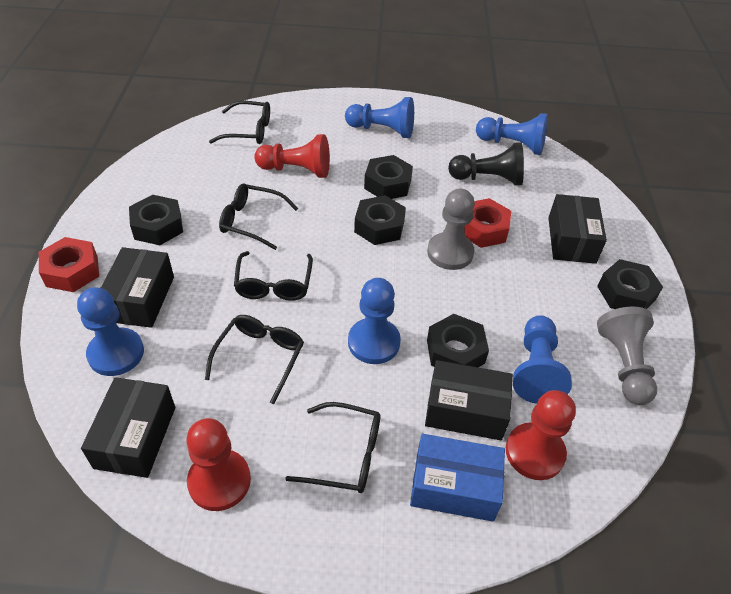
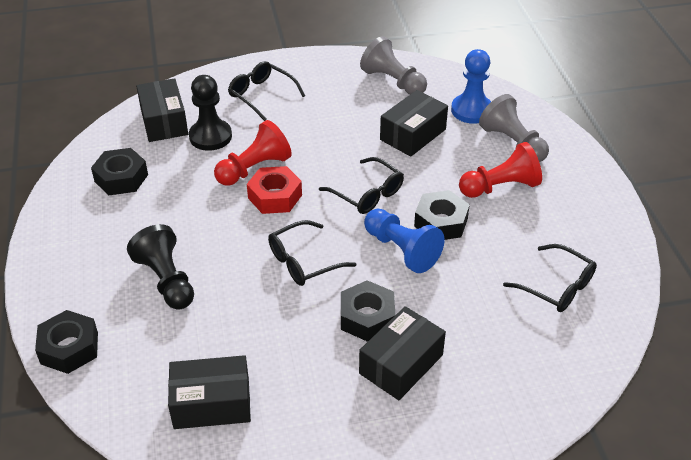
black glasses: 5 -> 4
black nut: 5 -> 4
black pawn: 1 -> 2
blue box: 1 -> 0
blue pawn: 5 -> 2
red nut: 2 -> 1
red pawn: 3 -> 2

